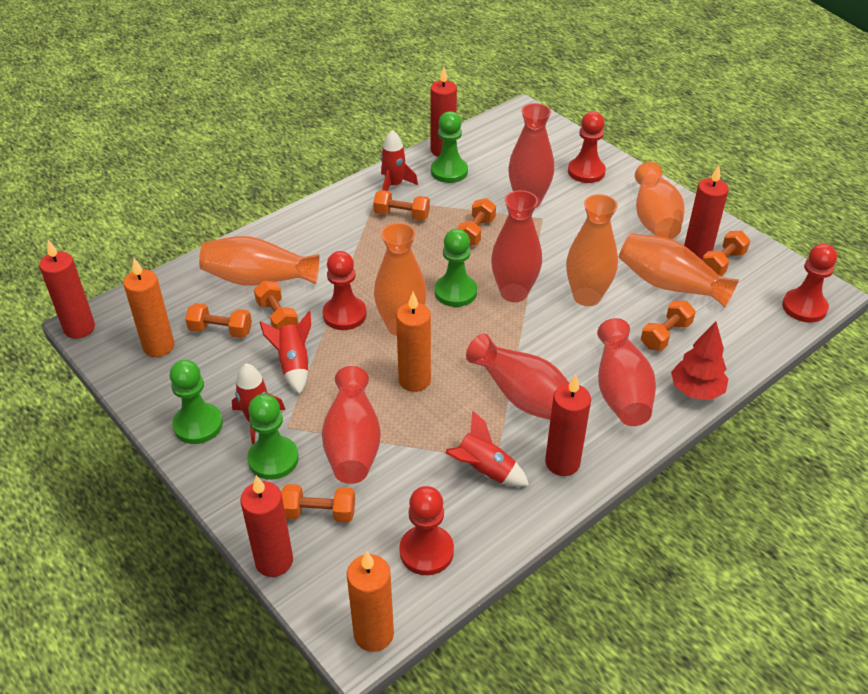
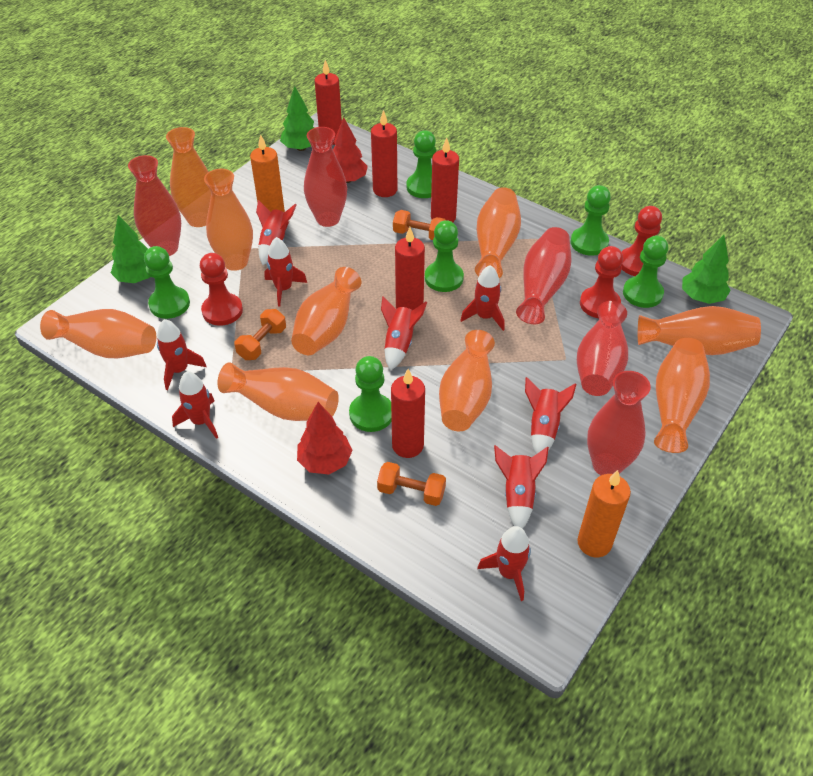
green pawn: 4 -> 6
green tree: 0 -> 3
orange candle: 3 -> 2
orange dumbbell: 7 -> 3
orange vase: 5 -> 9
red pawn: 4 -> 3
red rocket: 4 -> 9
red tree: 1 -> 2

